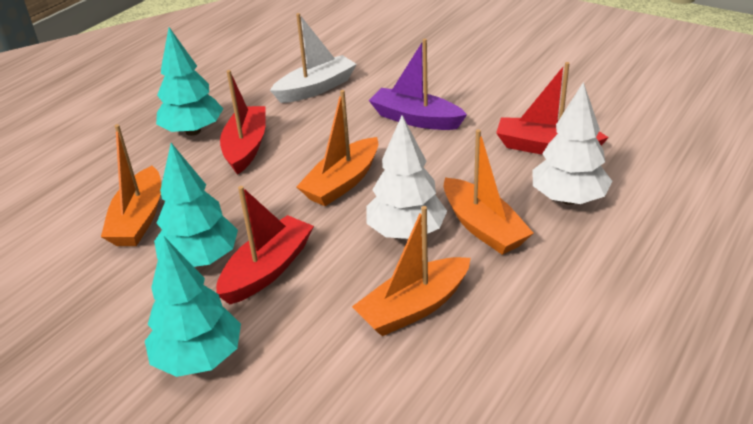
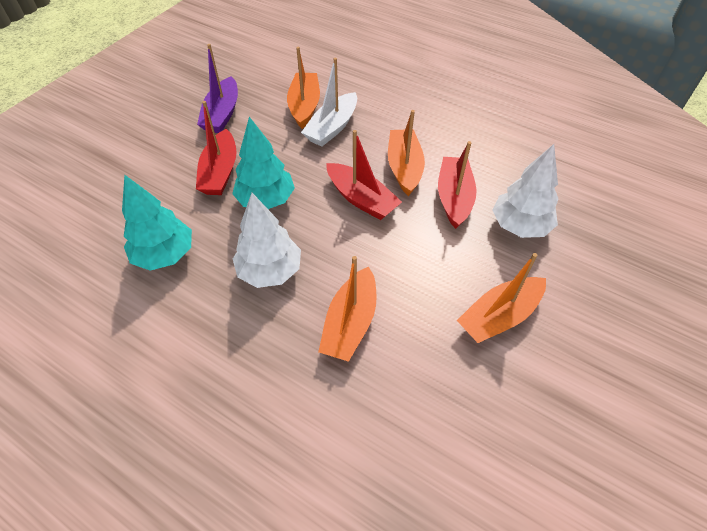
turquoise tree: 3 -> 2

